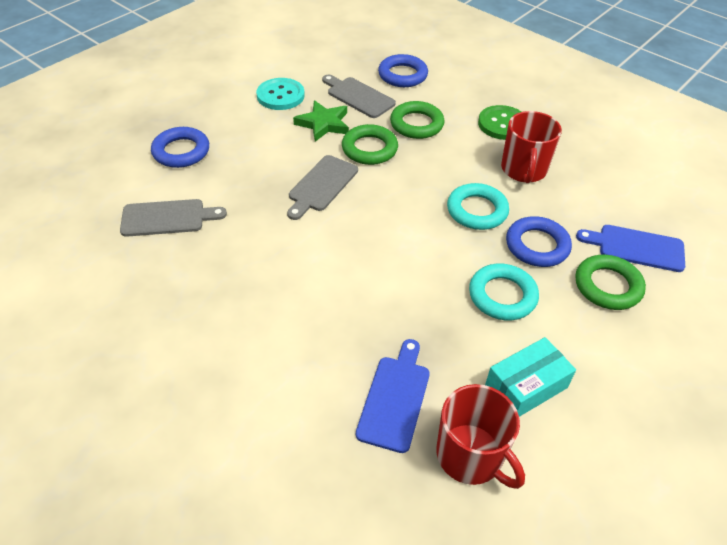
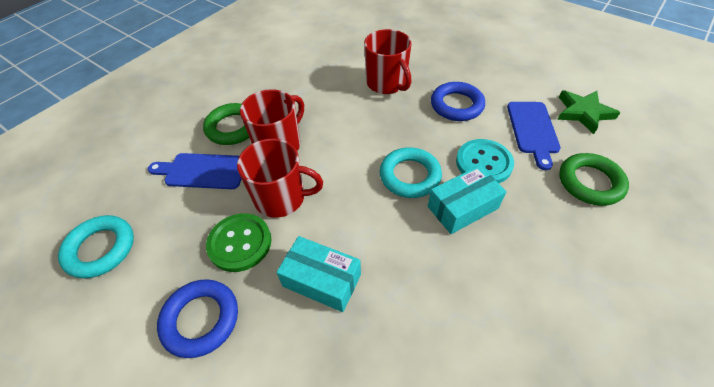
blue ring: 3 -> 2
green ring: 3 -> 2
grey cutting board: 3 -> 0
red mug: 2 -> 3
turquoise box: 1 -> 2

